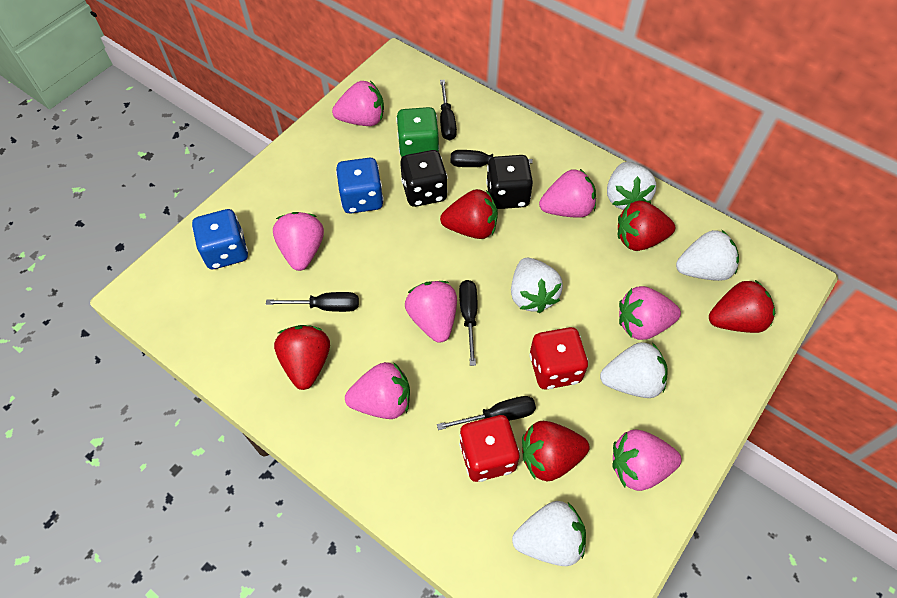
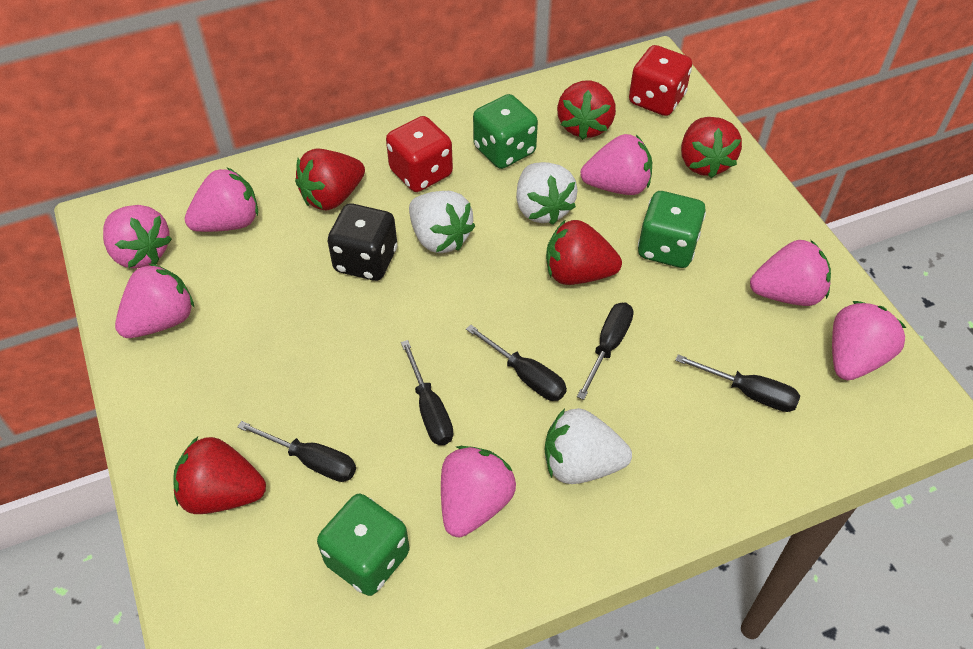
black dice: 2 -> 1
blue dice: 2 -> 0
green dice: 1 -> 3
white strawberry: 5 -> 3

